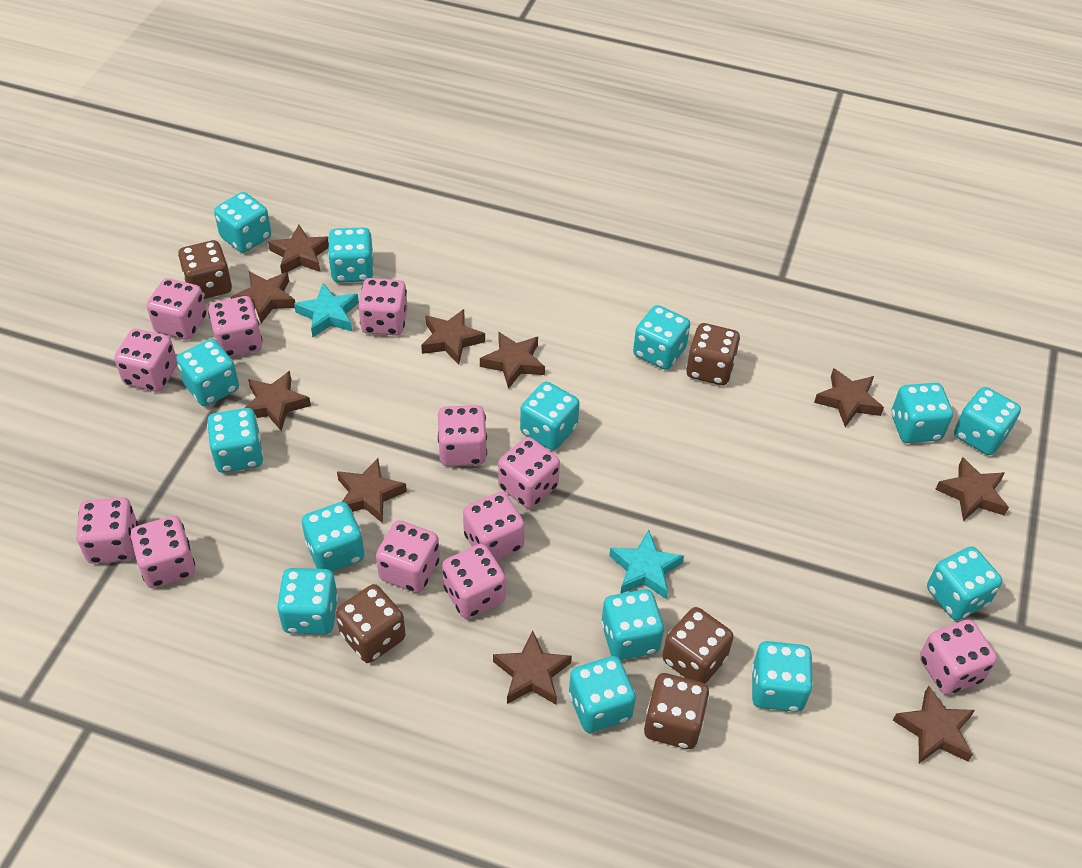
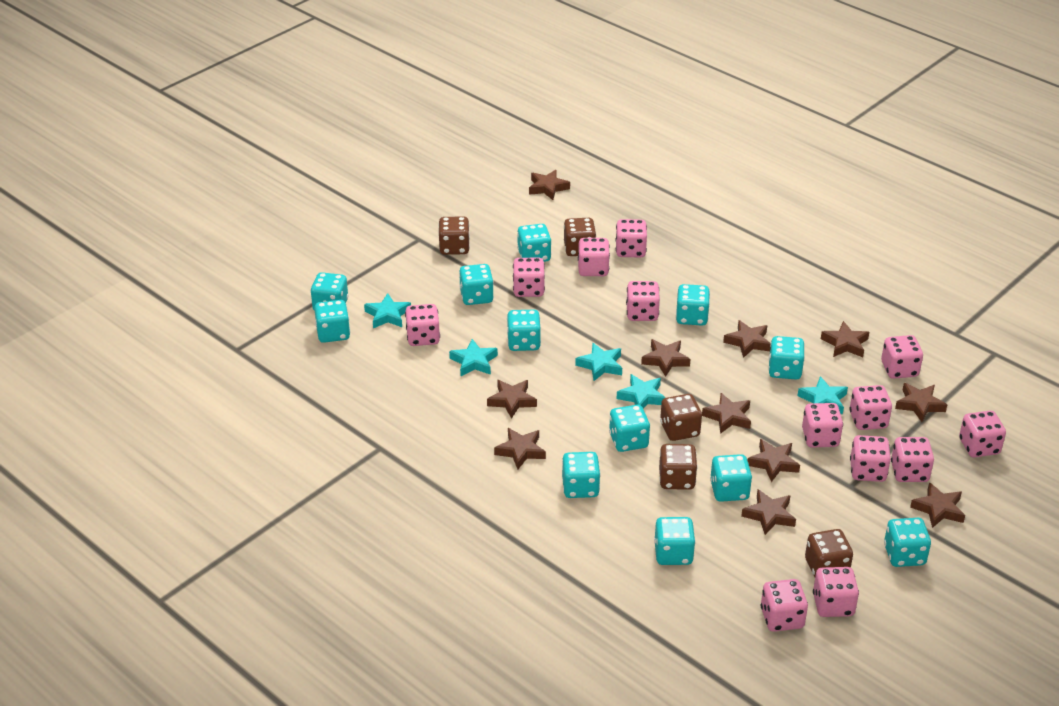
brown star: 10 -> 11
pink dice: 12 -> 13
turquoise dice: 14 -> 12
turquoise star: 2 -> 5

